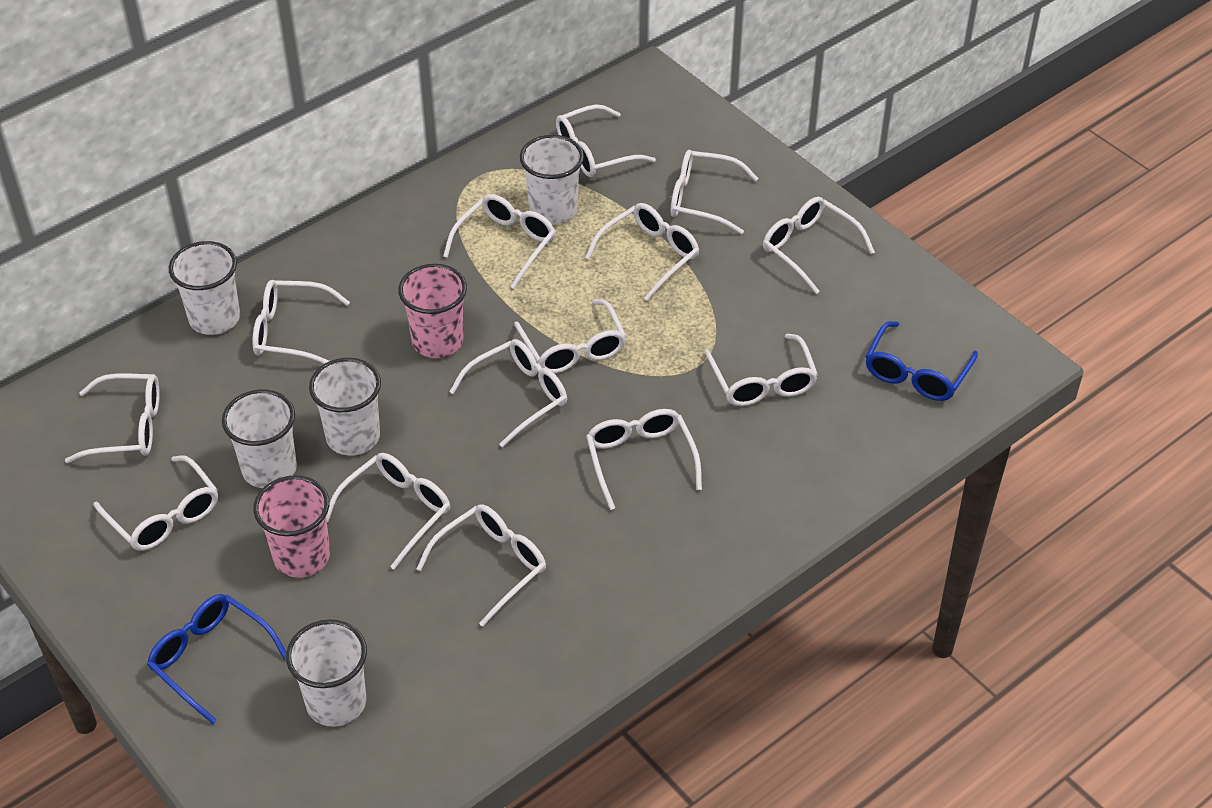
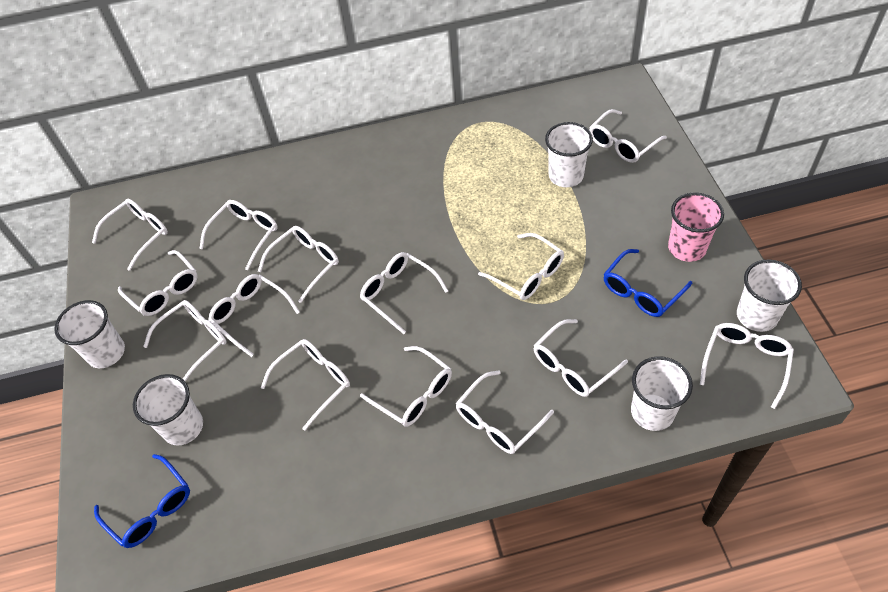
pink cup: 2 -> 1

